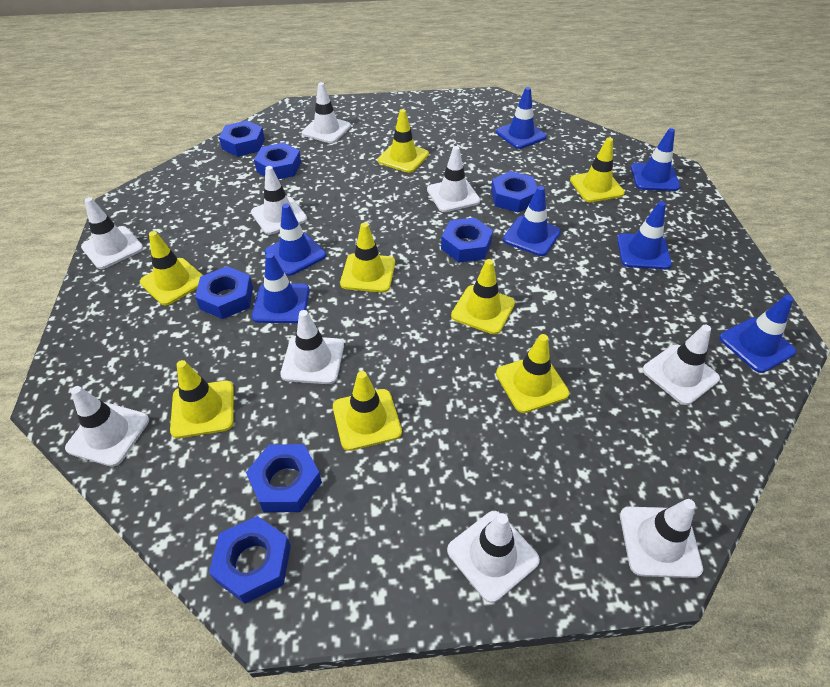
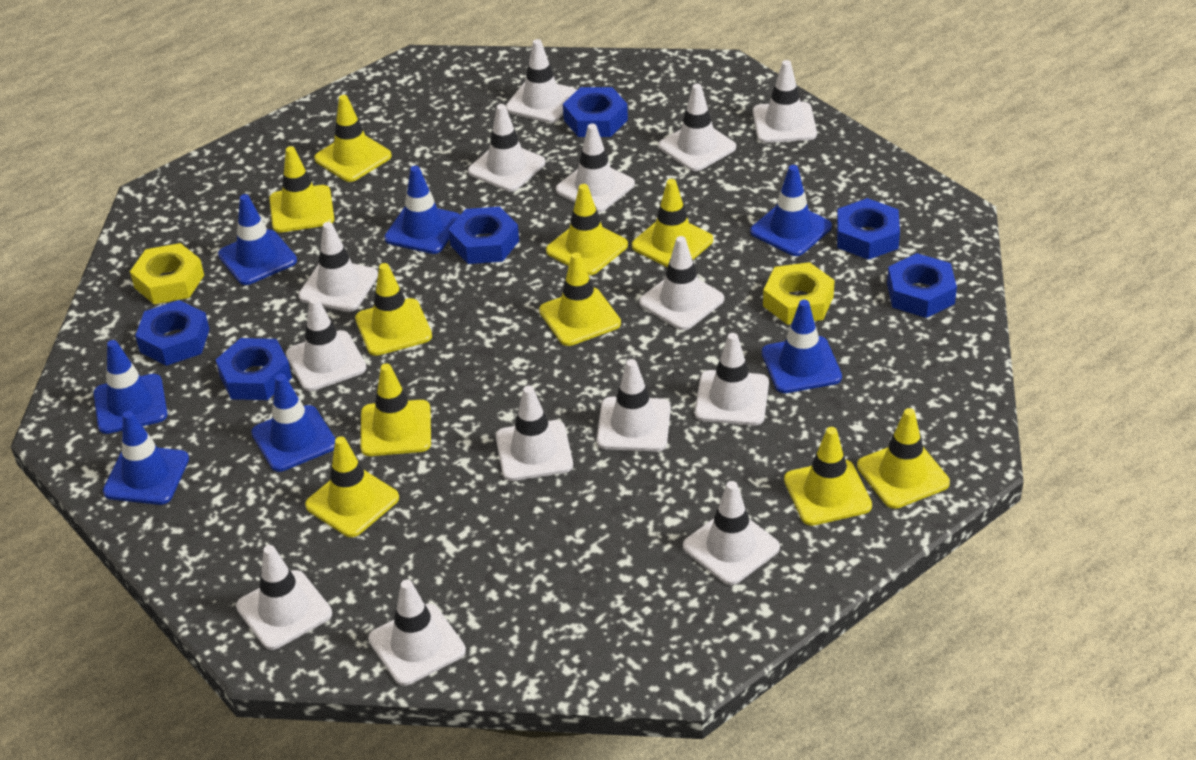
blue nut: 7 -> 6
white traffic cone: 9 -> 14
yellow nut: 0 -> 2
yellow traffic cone: 8 -> 10

